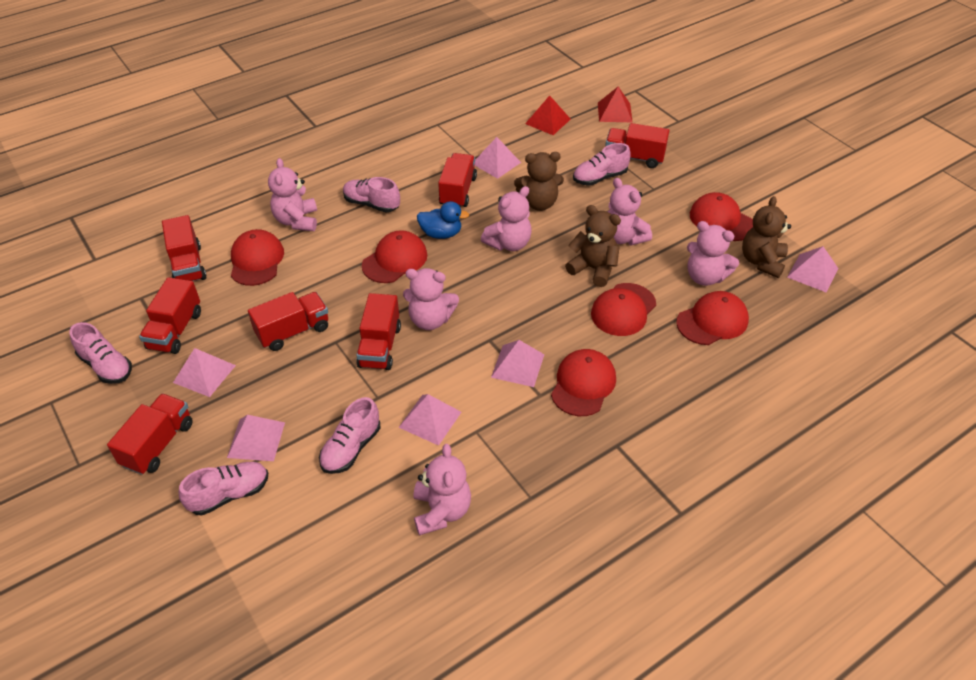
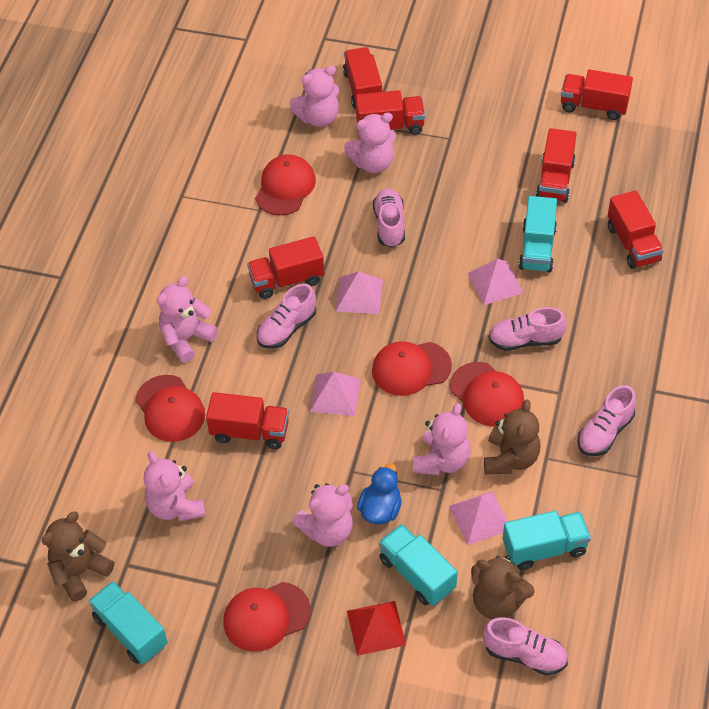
pink pyramid: 6 -> 4
red cap: 6 -> 5
red pyramid: 2 -> 1
turquoise truck: 0 -> 4

